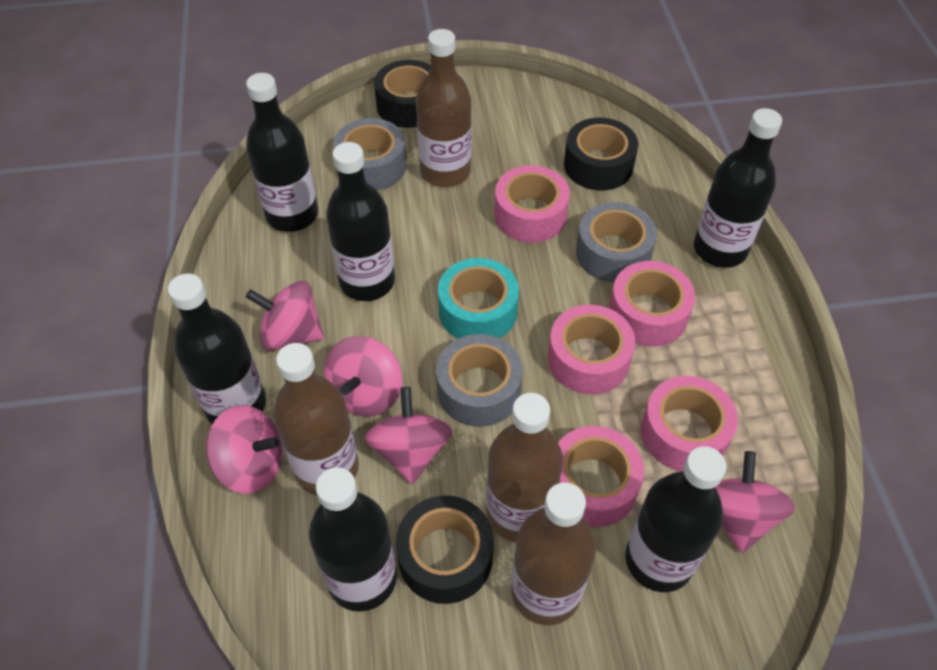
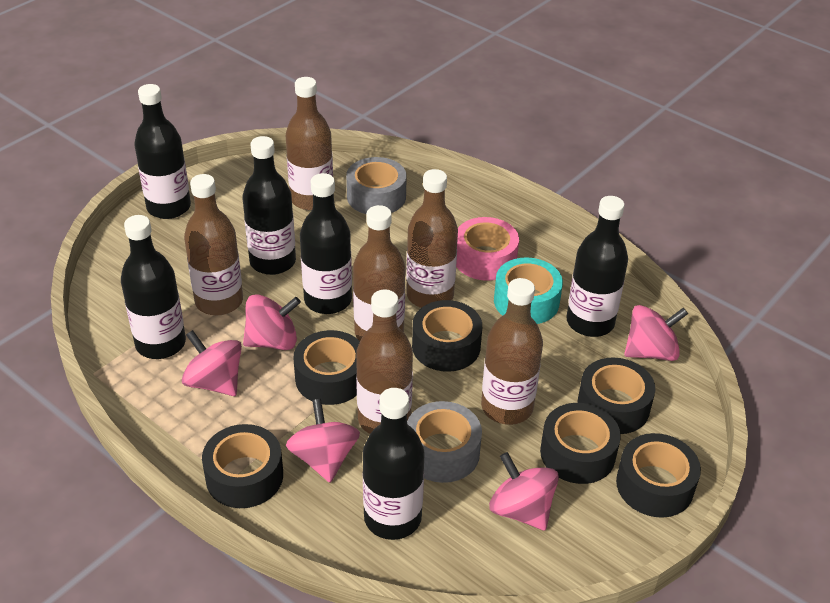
black tape: 3 -> 6
brown bottle: 4 -> 6
grey tape: 3 -> 2
pink tape: 5 -> 1

